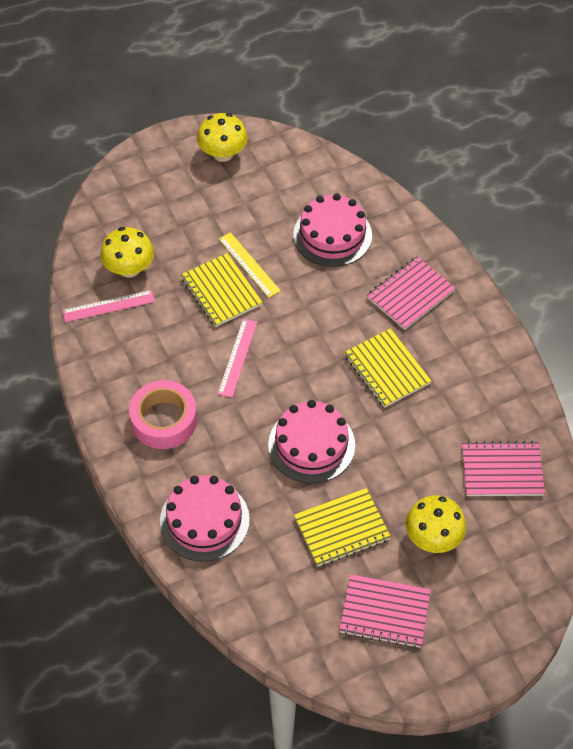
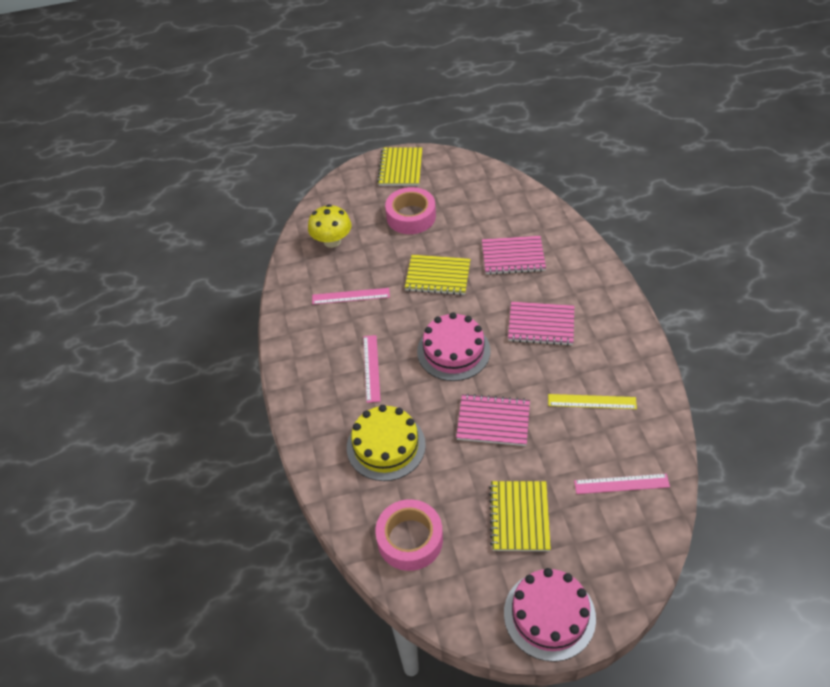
pink cake: 3 -> 2
pink ruler: 2 -> 3
pink tape: 1 -> 2
yellow cake: 0 -> 1
yellow mushroom: 3 -> 1

